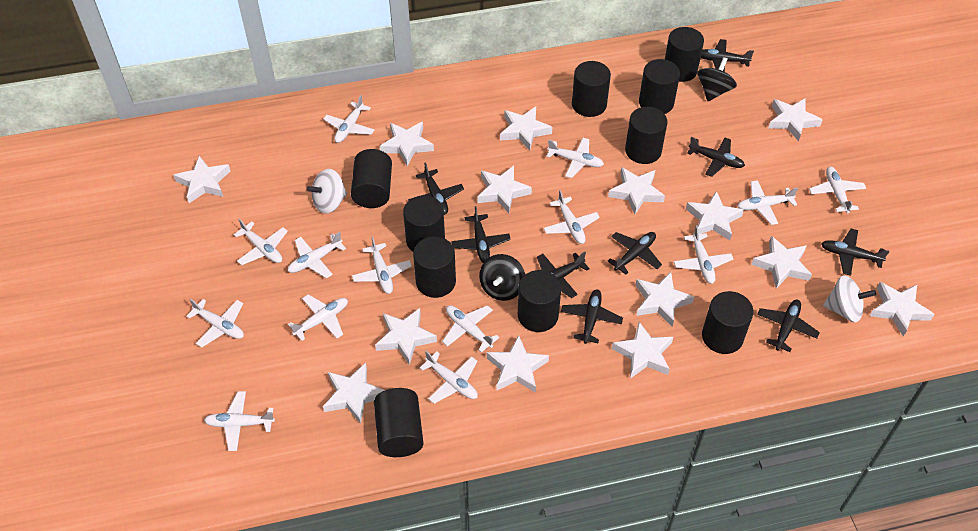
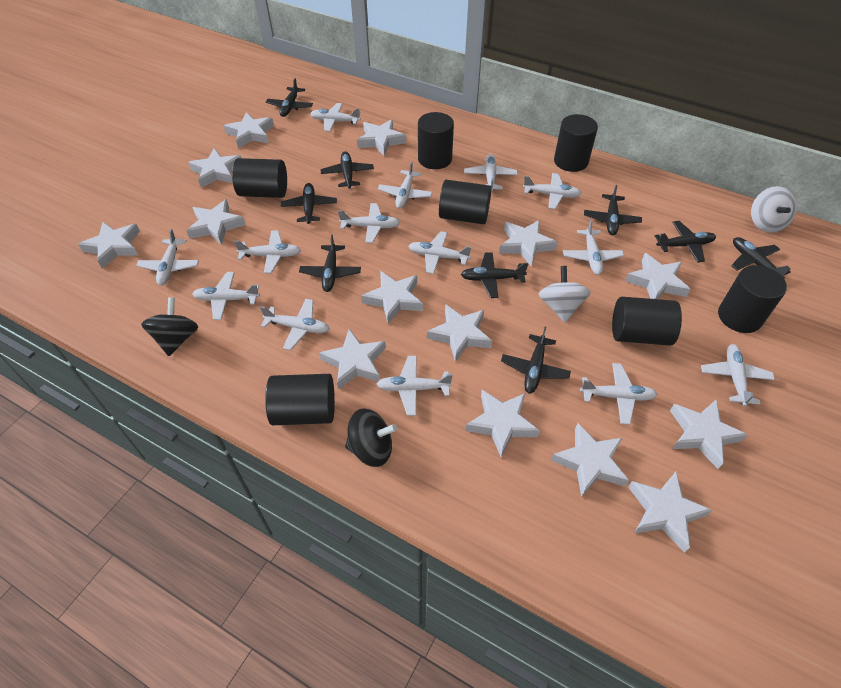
black cylinder: 10 -> 7

